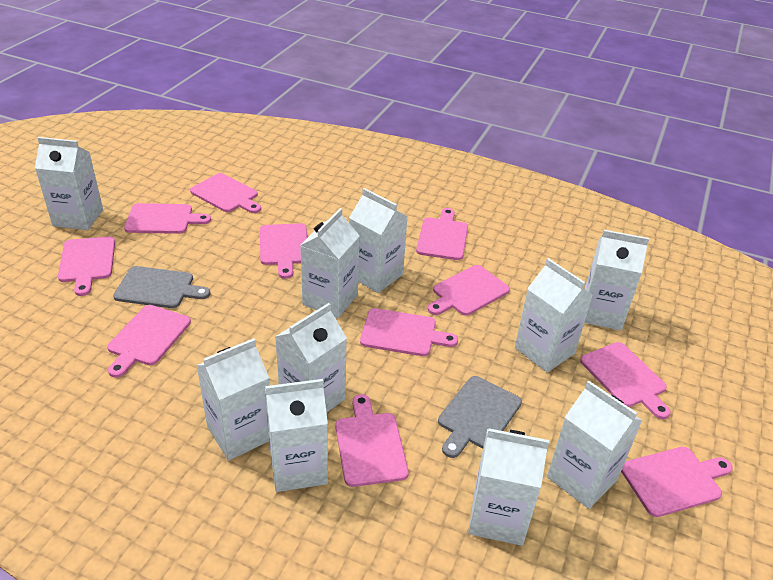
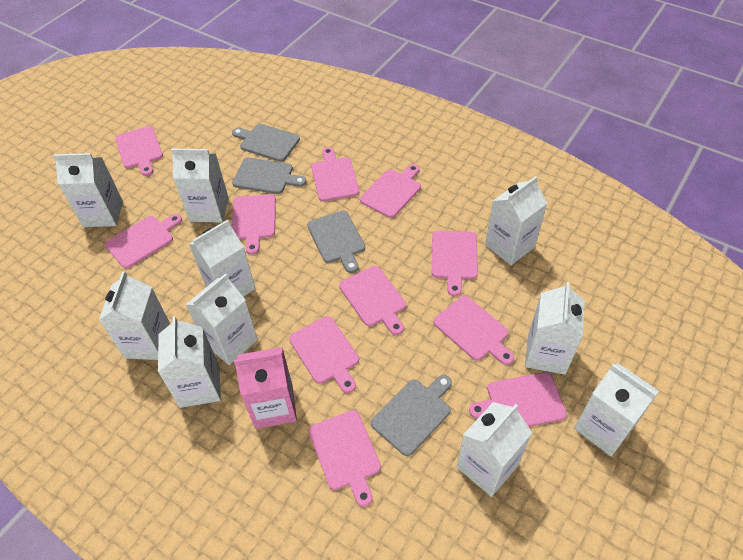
grey cutting board: 2 -> 4
pink carton: 0 -> 1

